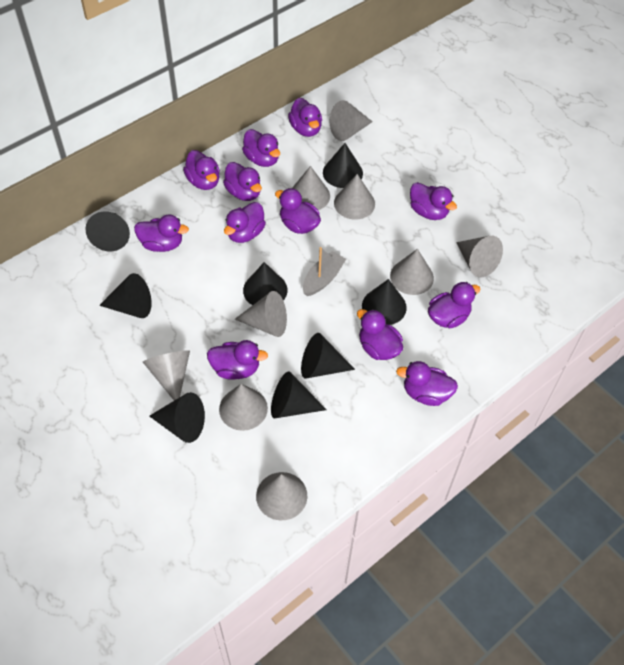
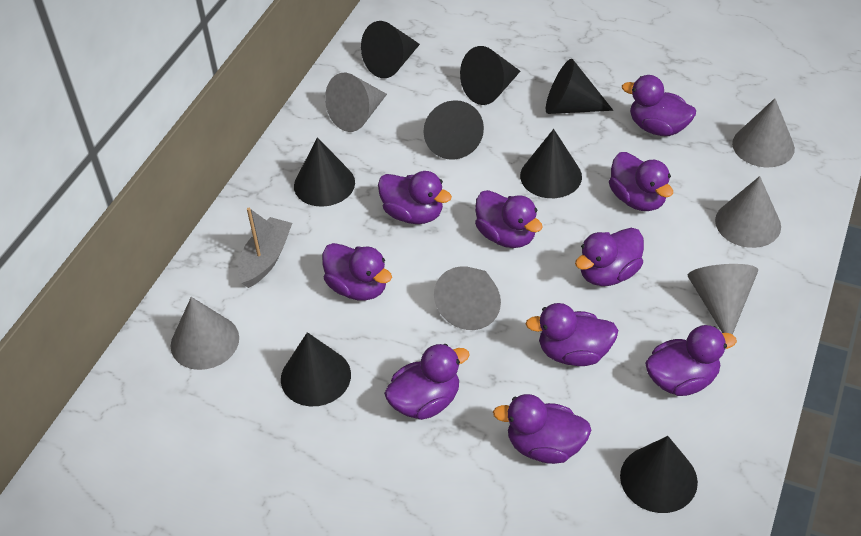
grey cone: 9 -> 6
purple duck: 12 -> 10

